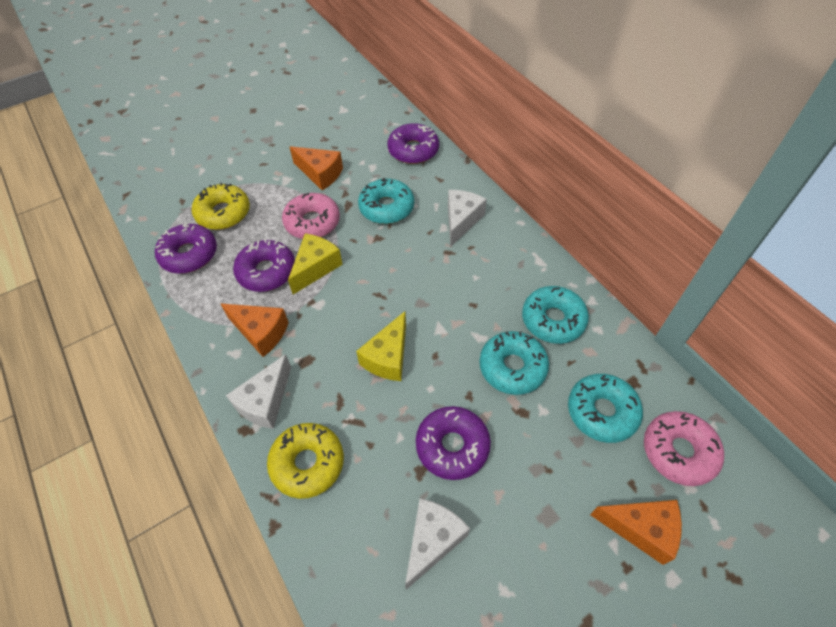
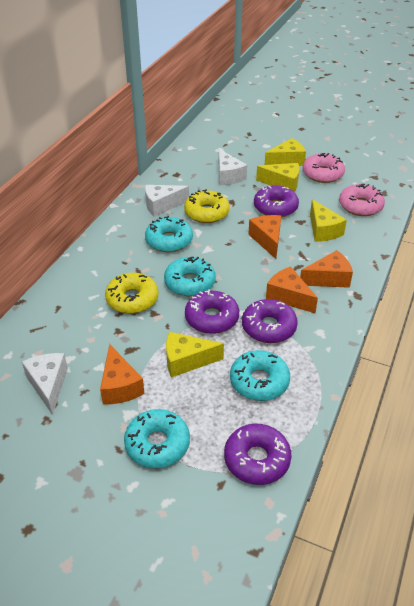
orange cheese: 3 -> 4
yellow cheese: 2 -> 4

